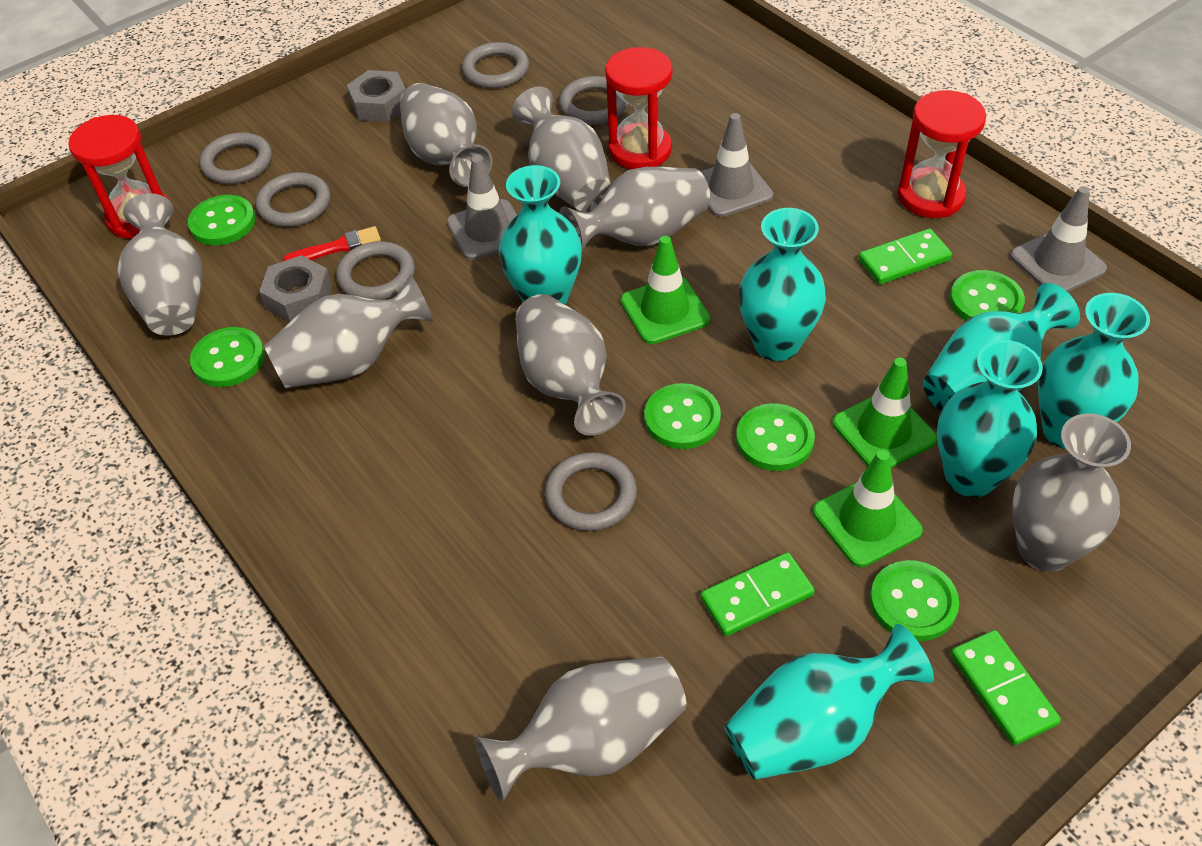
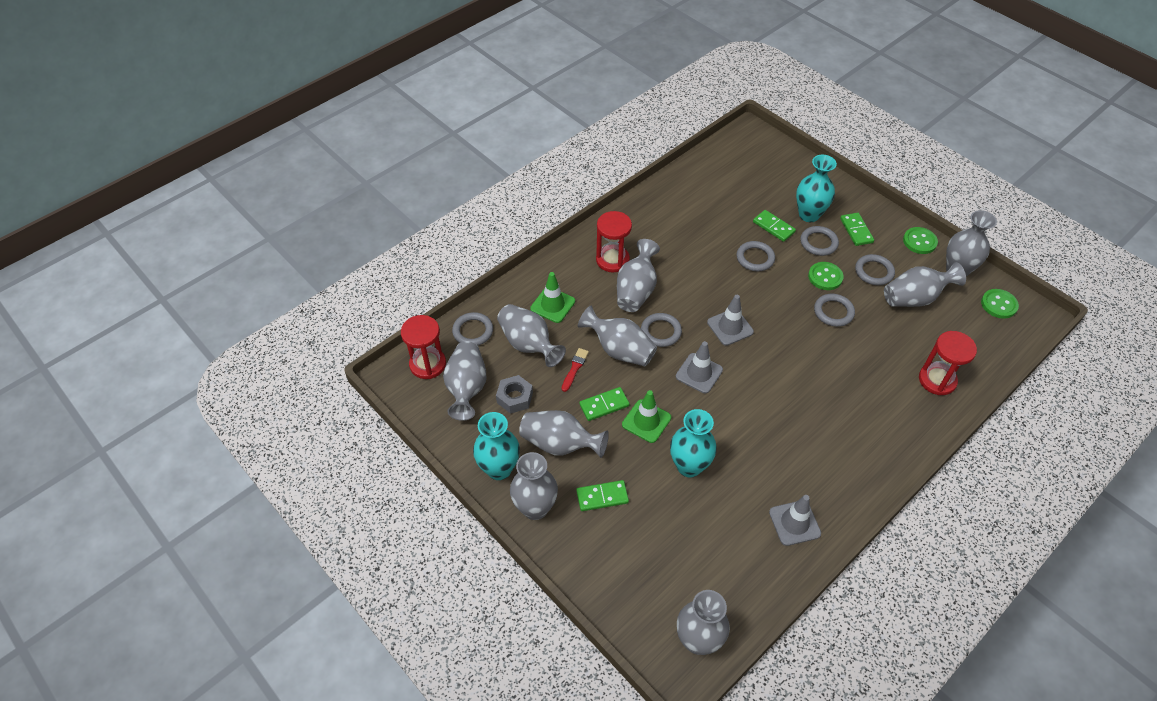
green button: 6 -> 3
green domino: 3 -> 4
green traffic cone: 3 -> 2
grey nut: 2 -> 1
grey vase: 8 -> 9
turquoise vase: 6 -> 3

